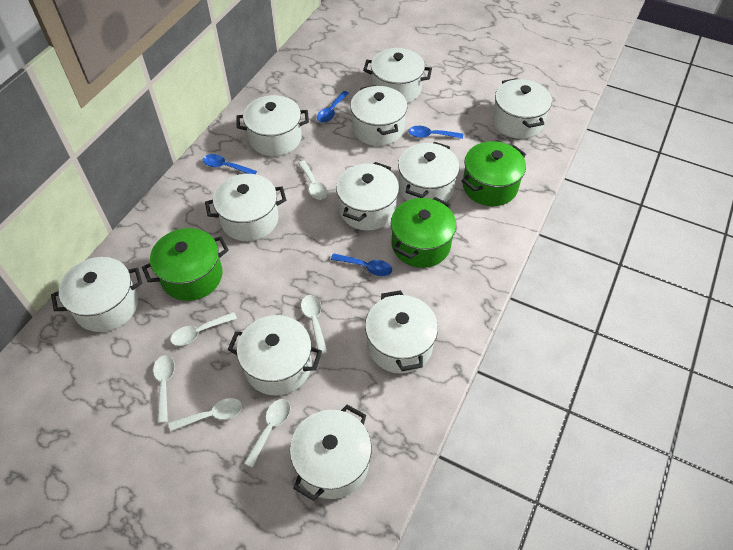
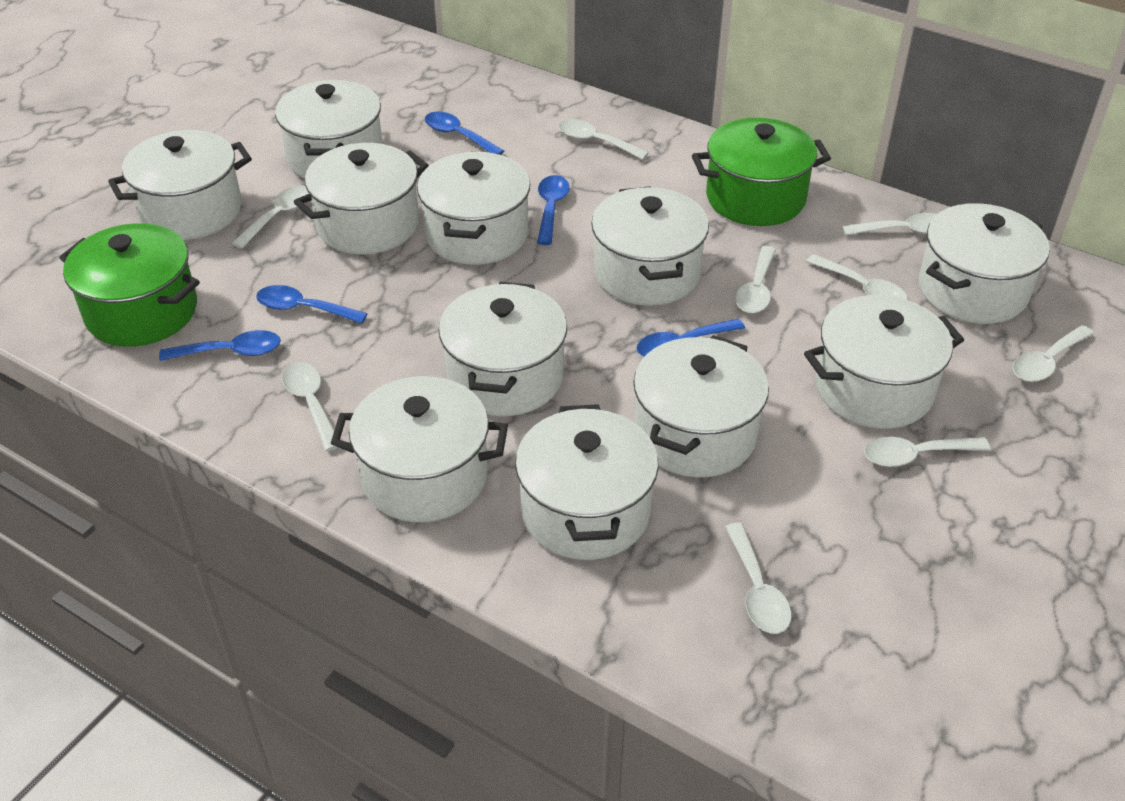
blue spoon: 4 -> 5
green pot: 3 -> 2
white spoon: 6 -> 9

